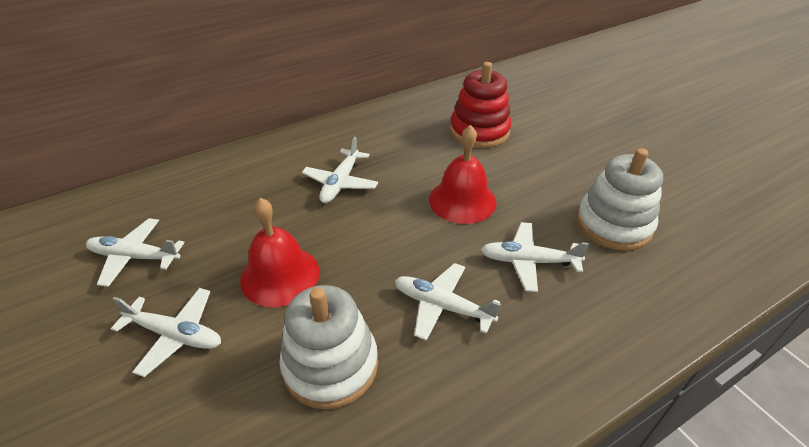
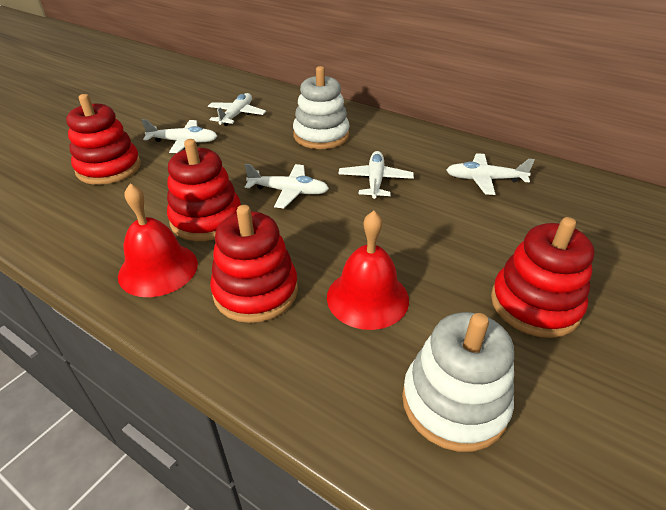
red stacking toy: 1 -> 4

